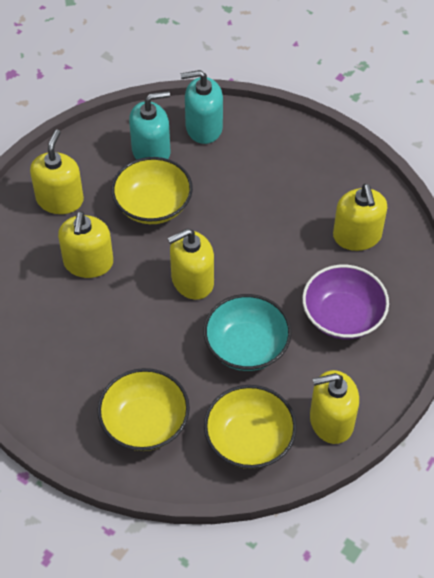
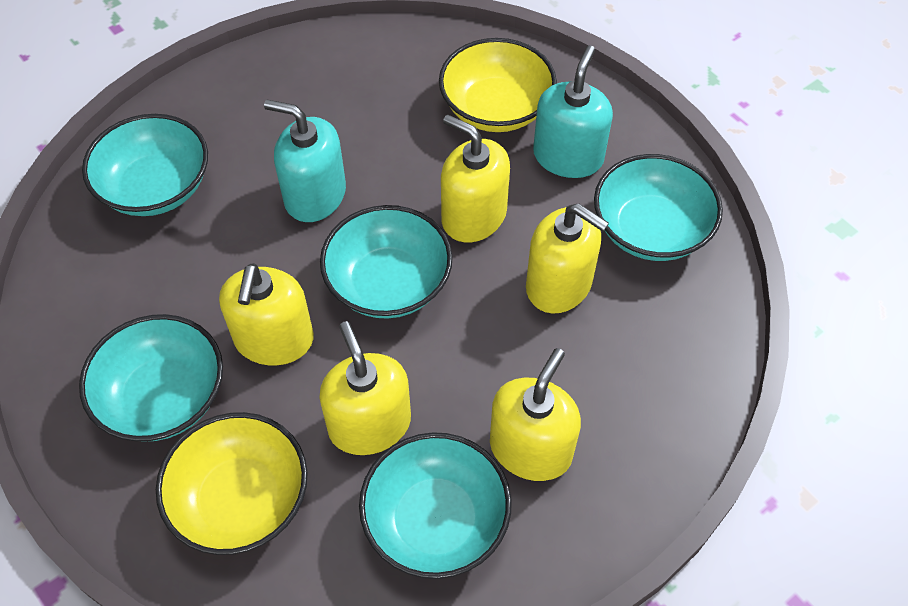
purple bowl: 1 -> 0
turquoise bowl: 1 -> 5
yellow bowl: 3 -> 2

